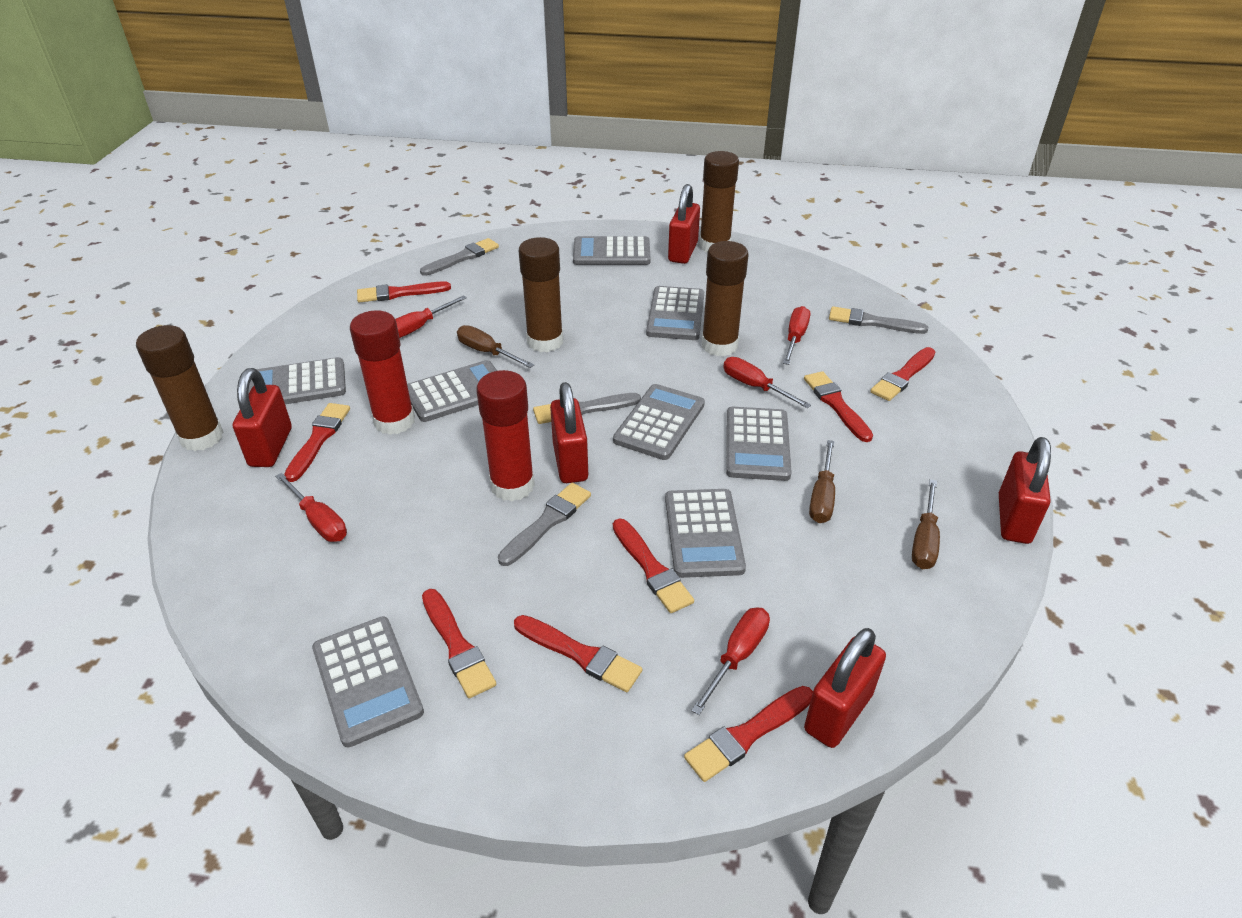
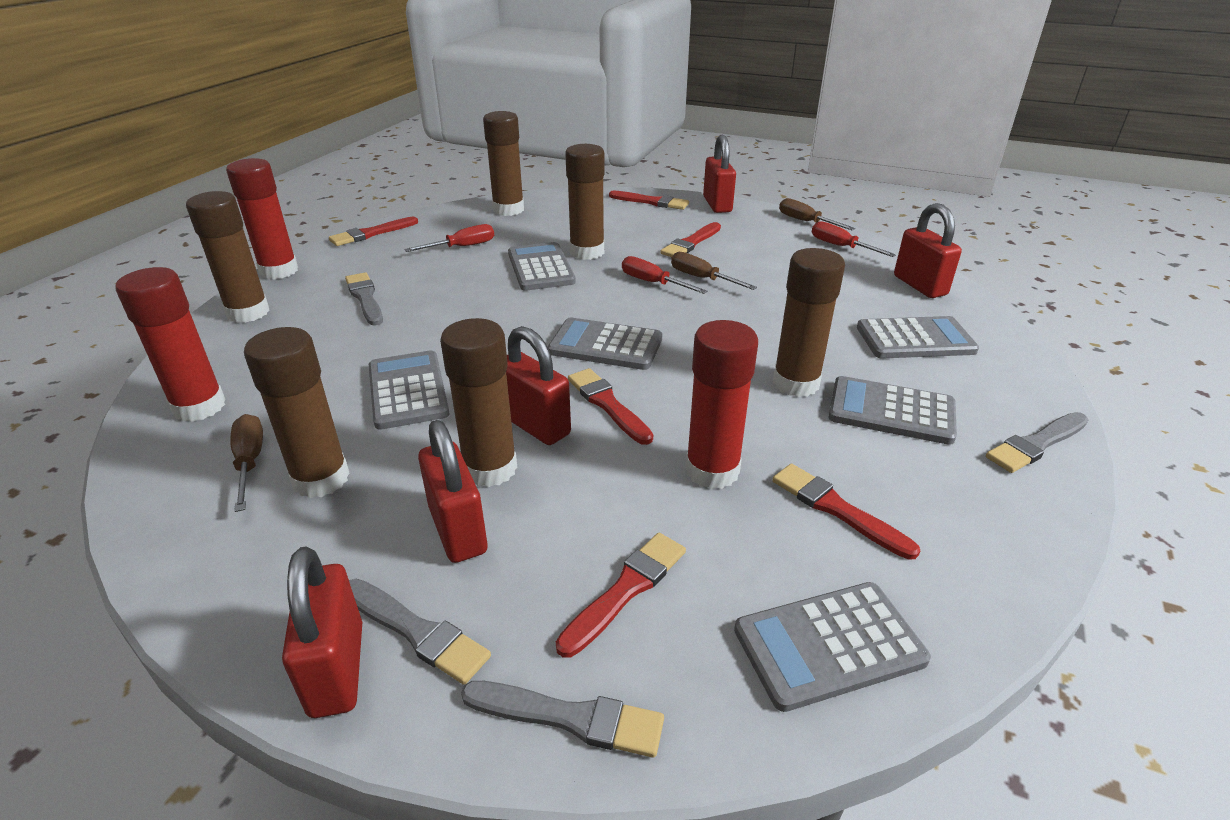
brown glue stick: 4 -> 6
grey calculator: 8 -> 6
red brush: 8 -> 6
red glue stick: 2 -> 3
red screwdriver: 5 -> 3

